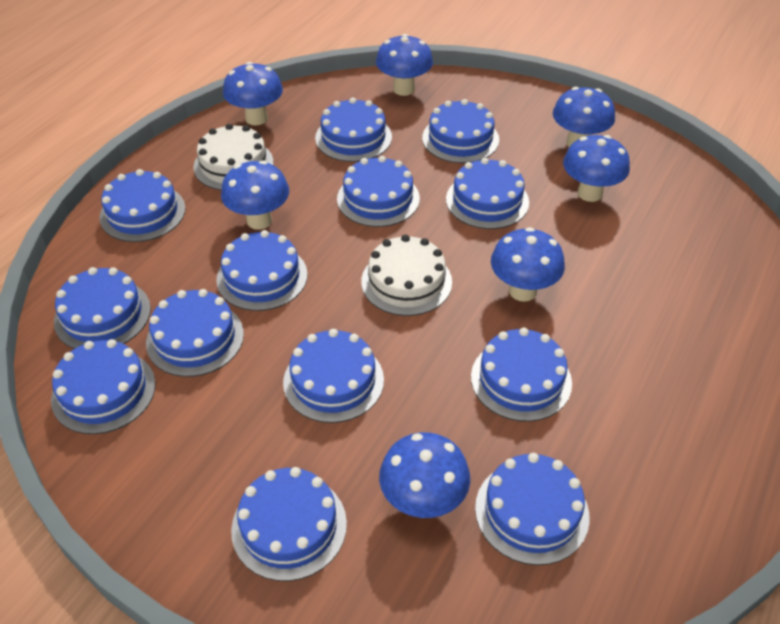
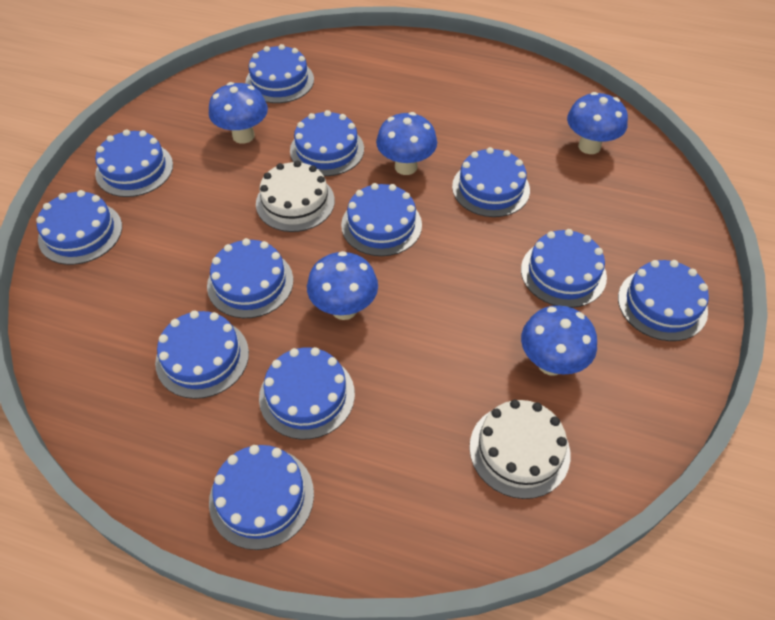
blue cake: 13 -> 12
blue mushroom: 7 -> 5

